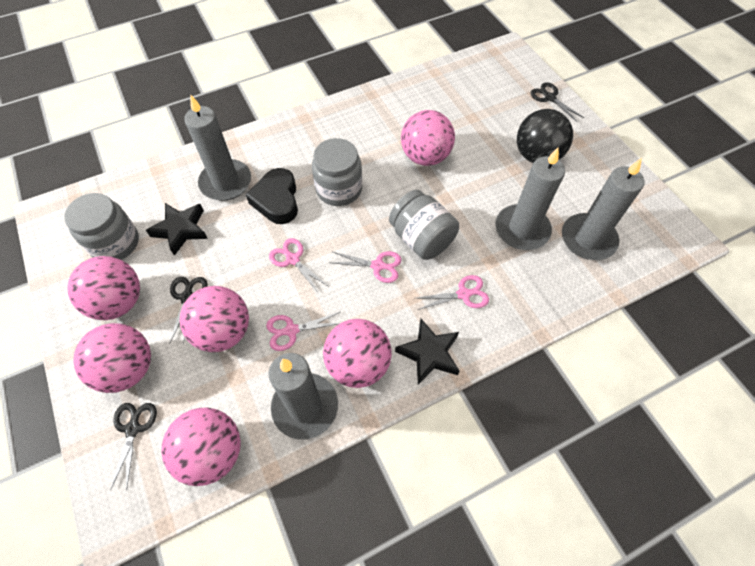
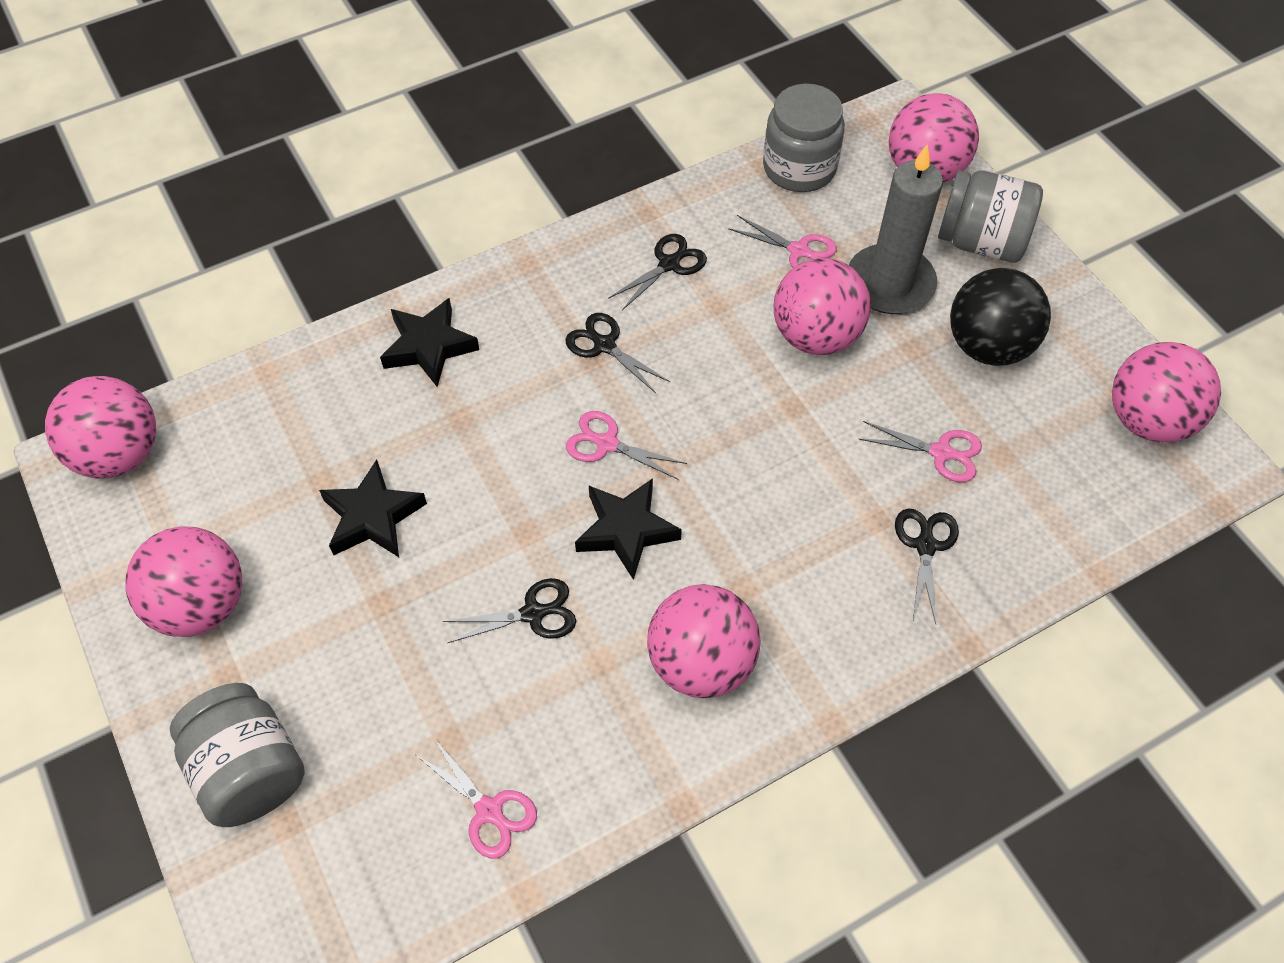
black heart: 1 -> 0
black scissors: 3 -> 4
black star: 2 -> 3
grey candle: 4 -> 1

